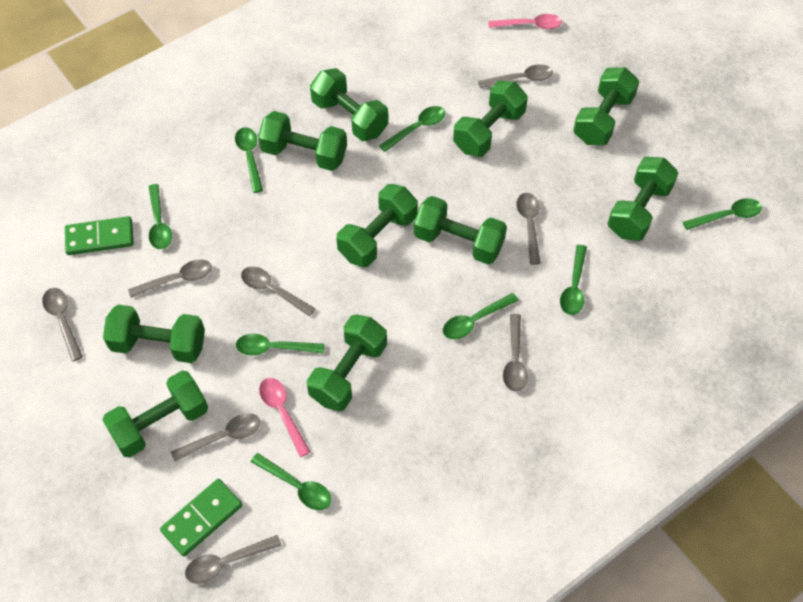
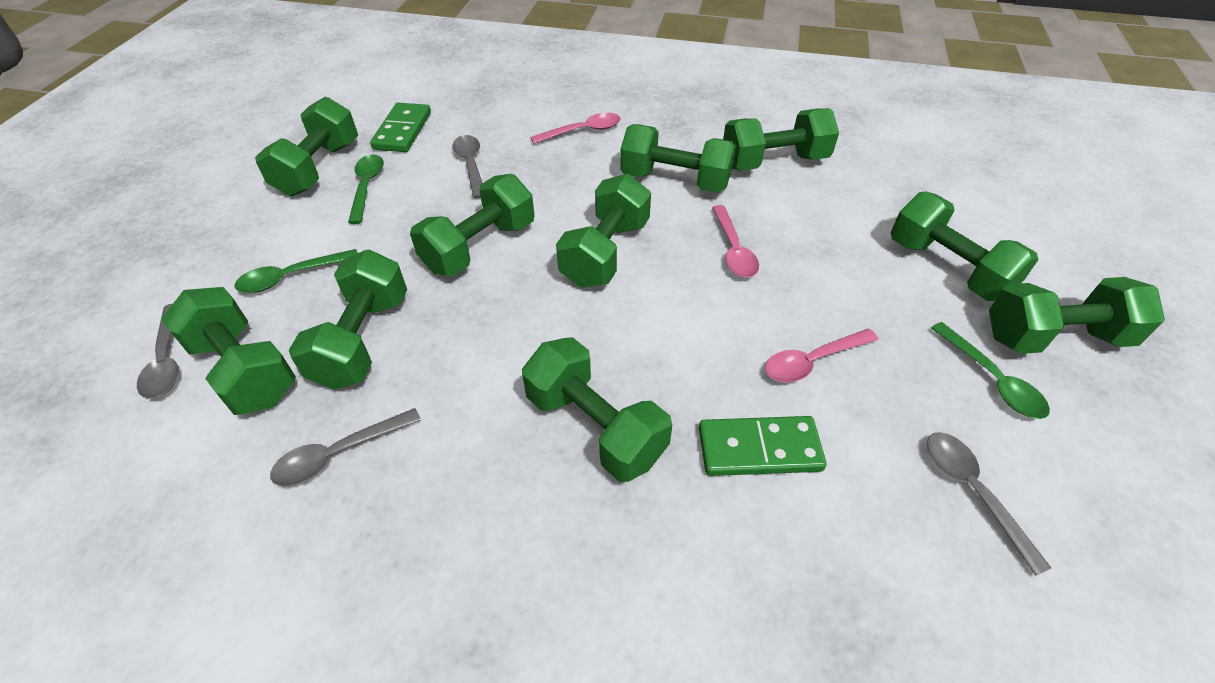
green spoon: 8 -> 3
grey spoon: 8 -> 4
pink spoon: 2 -> 3

